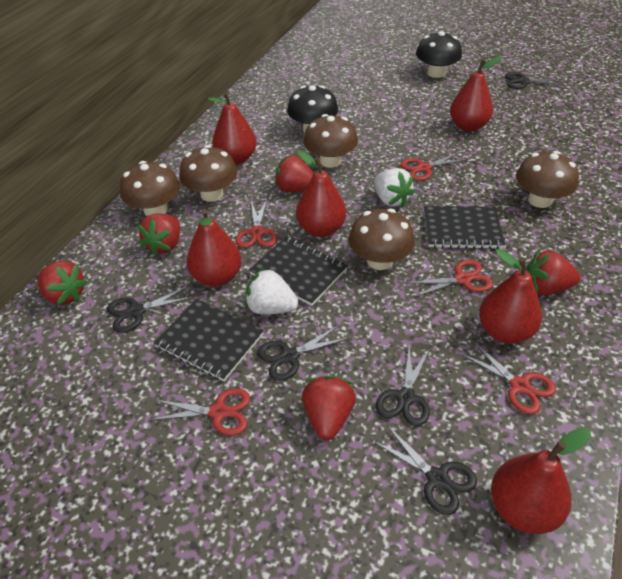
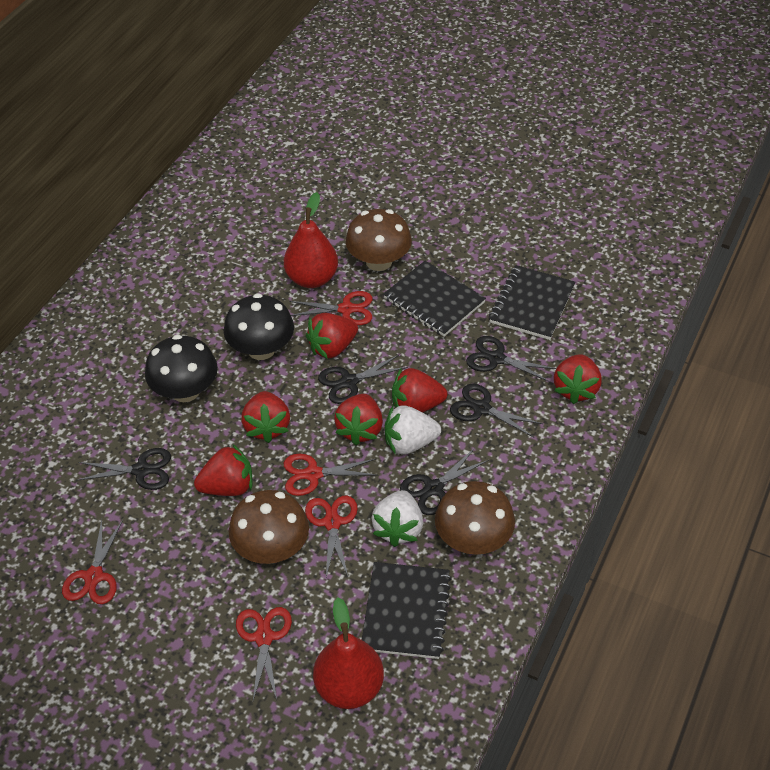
brown mushroom: 5 -> 3
red pear: 6 -> 2
red strawberry: 5 -> 6

